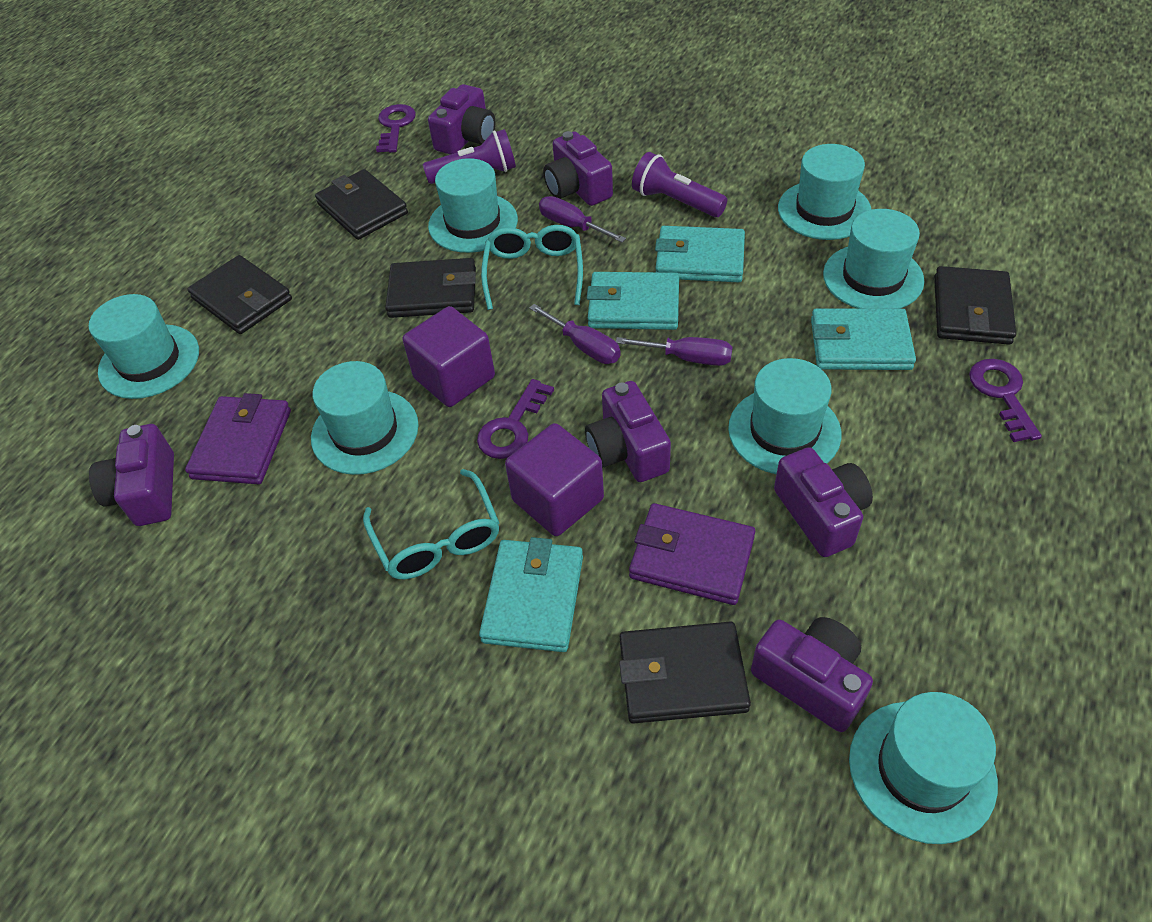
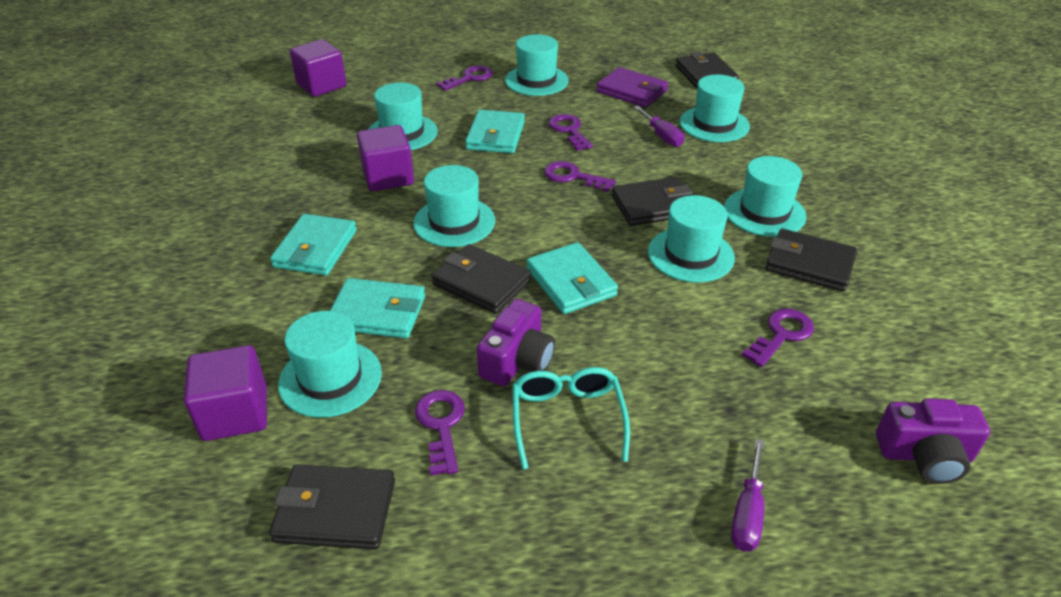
purple camera: 6 -> 2
purple cube: 2 -> 3
purple flashlight: 2 -> 0
purple key: 3 -> 5
purple screwdriver: 3 -> 2
purple wallet: 2 -> 1
turquoise glasses: 2 -> 1

